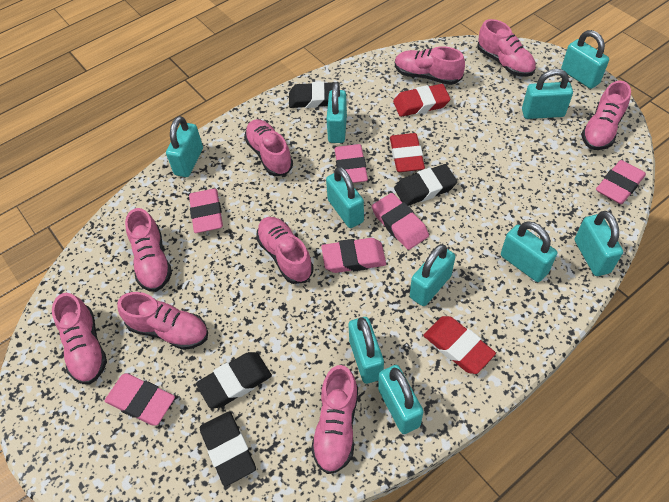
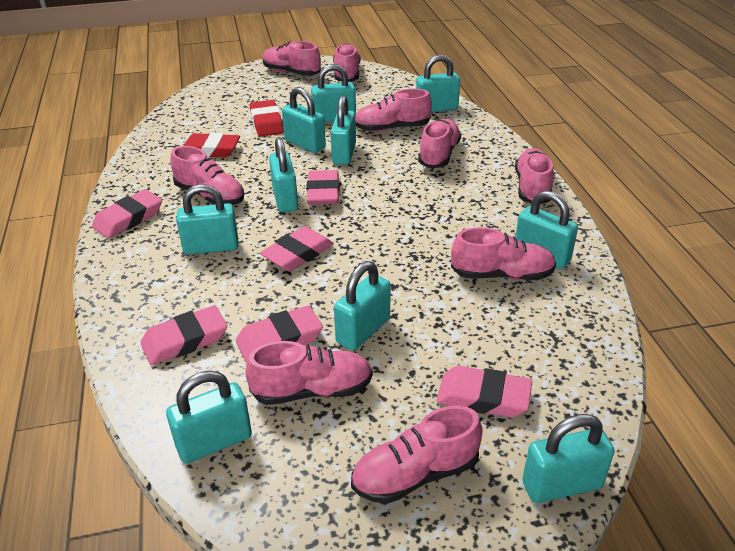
black eraser: 4 -> 0
red eraser: 3 -> 2

